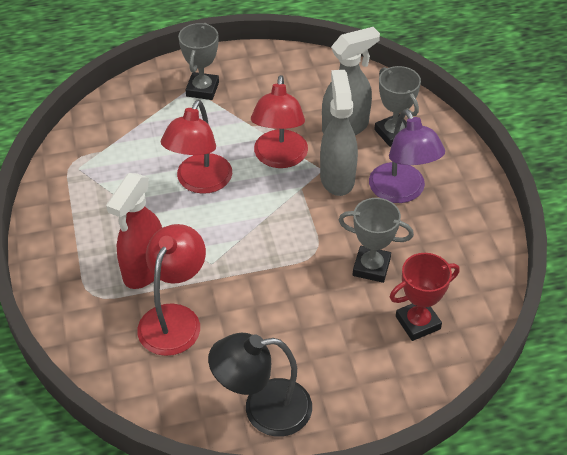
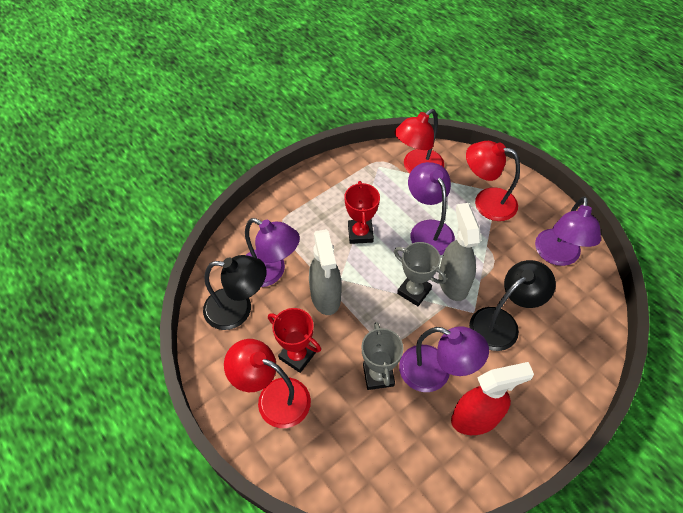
black lamp: 1 -> 2
grey trophy: 3 -> 2
purple lamp: 1 -> 4
red trophy: 1 -> 2

